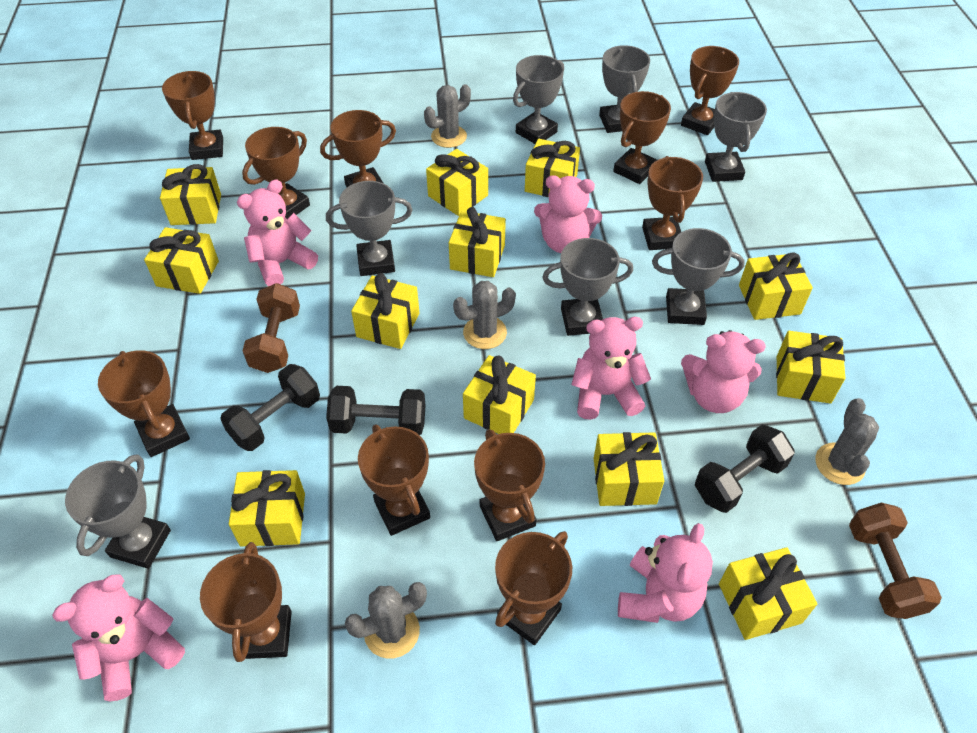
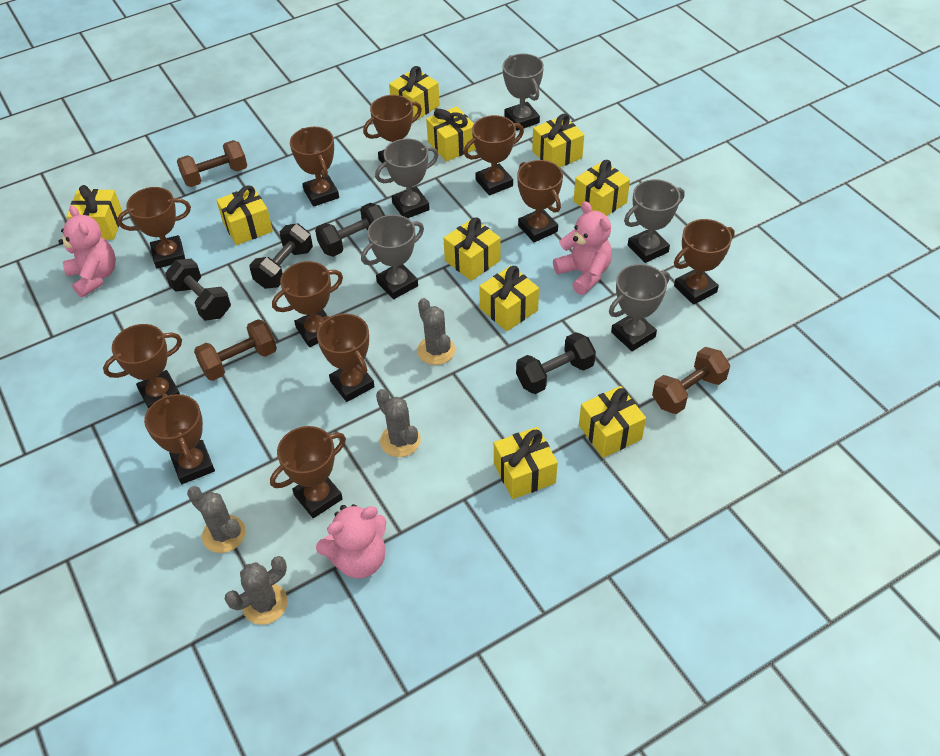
black dumbbell: 3 -> 4
brown dumbbell: 2 -> 3
grey trophy: 7 -> 5
pink teddy bear: 6 -> 3
yellow gift: 12 -> 10

